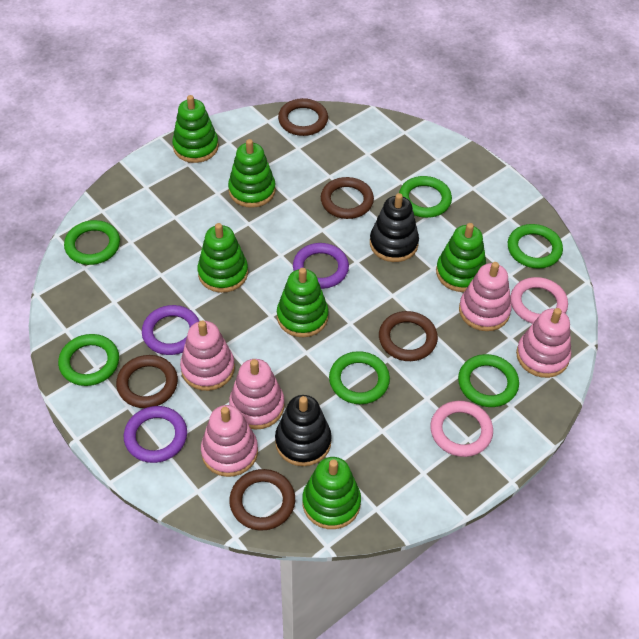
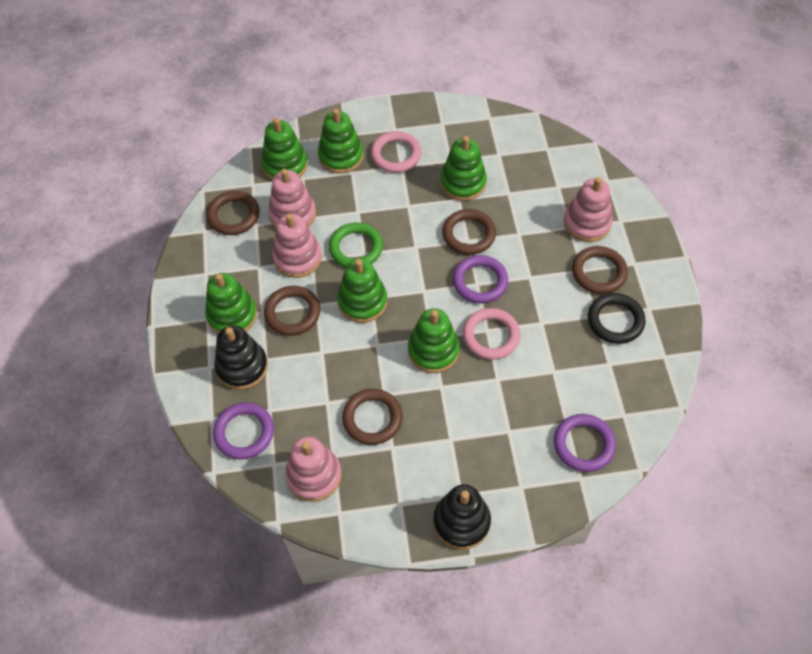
black ring: 0 -> 1
green ring: 6 -> 1
pink stacking toy: 5 -> 4

